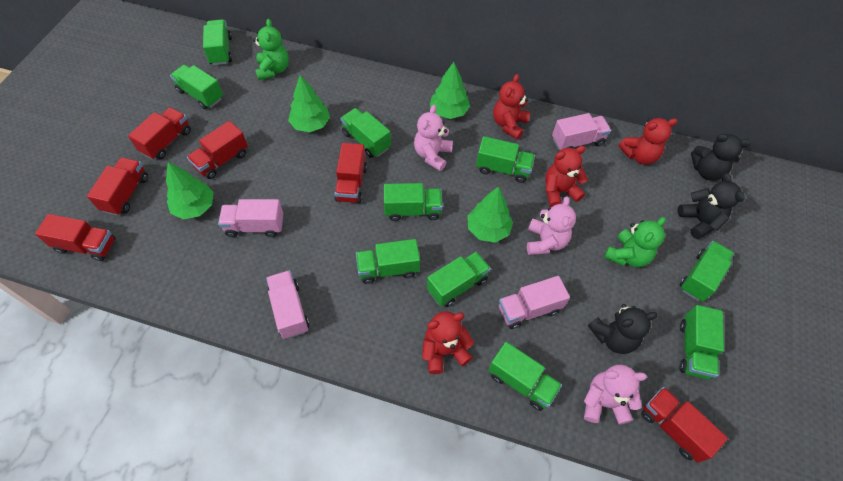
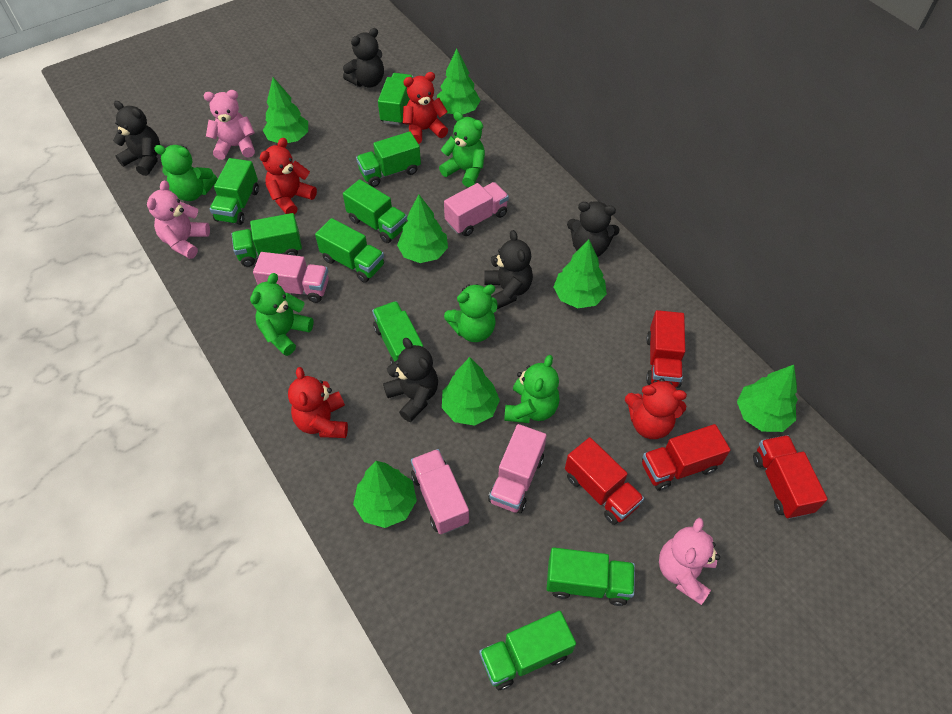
black teddy bear: 3 -> 5
green teddy bear: 2 -> 5
green tree: 4 -> 7
green truck: 10 -> 9
red truck: 6 -> 4

